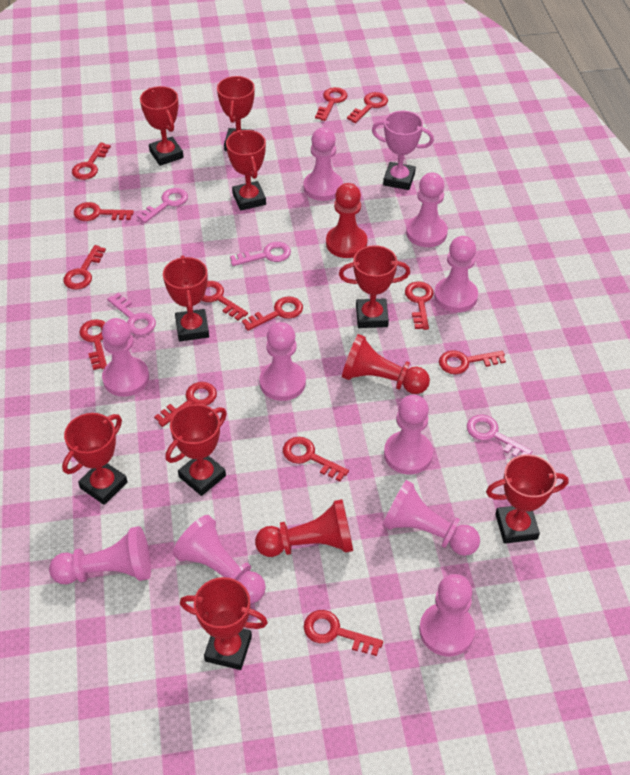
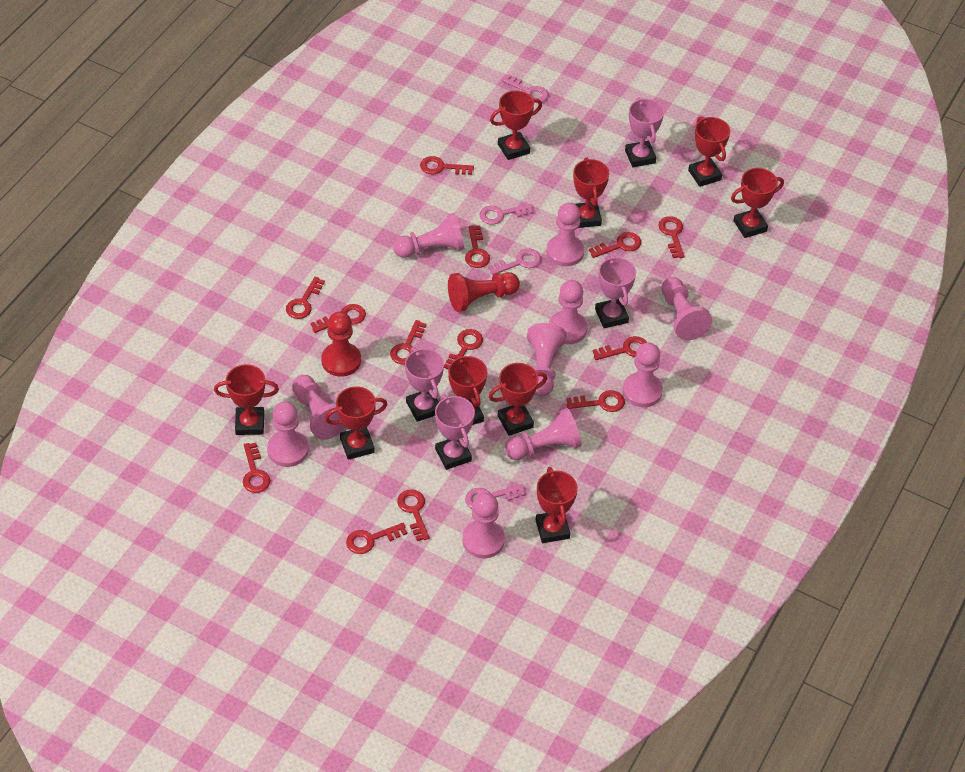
pink trophy: 1 -> 4
red pawn: 3 -> 2

